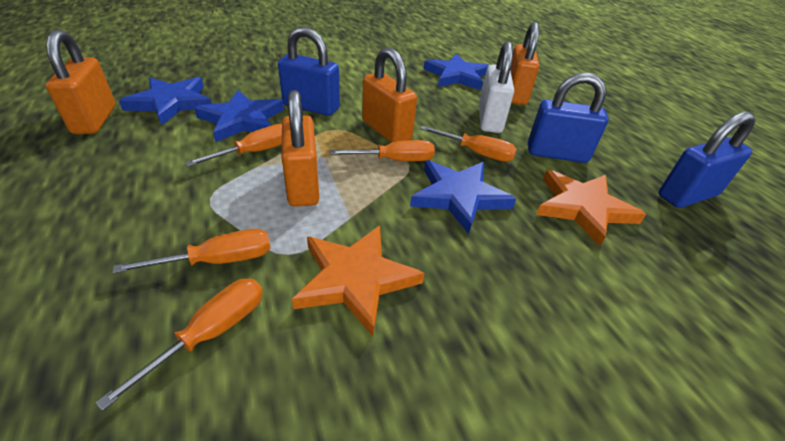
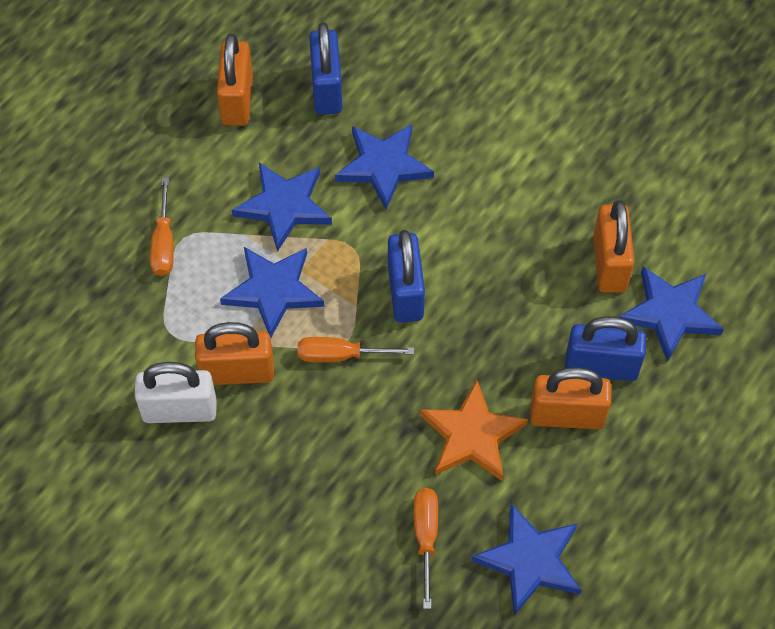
blue star: 4 -> 5
orange screwdriver: 5 -> 3
orange star: 2 -> 1

